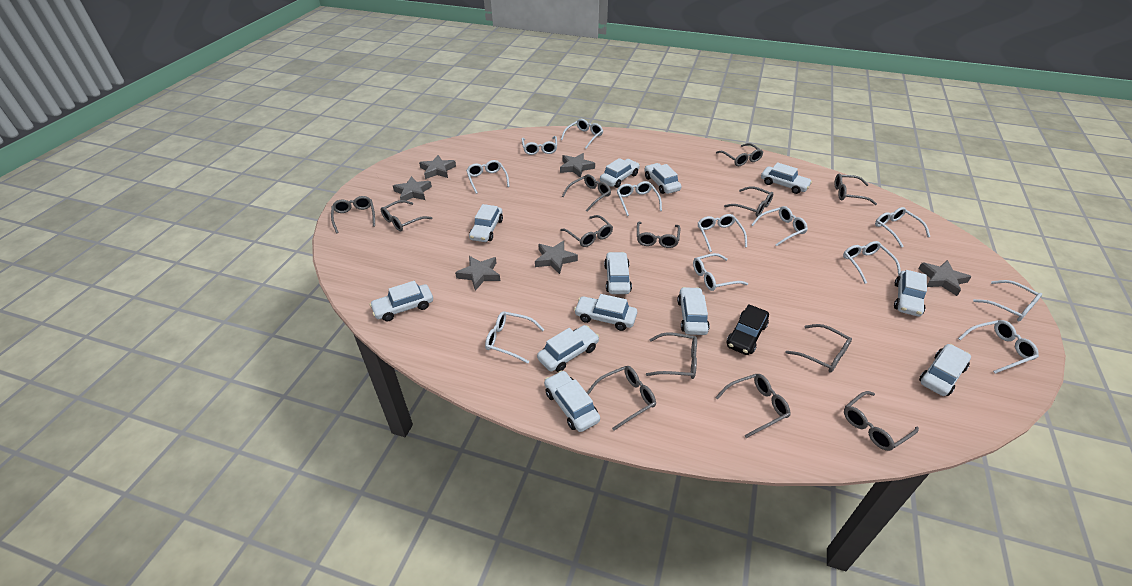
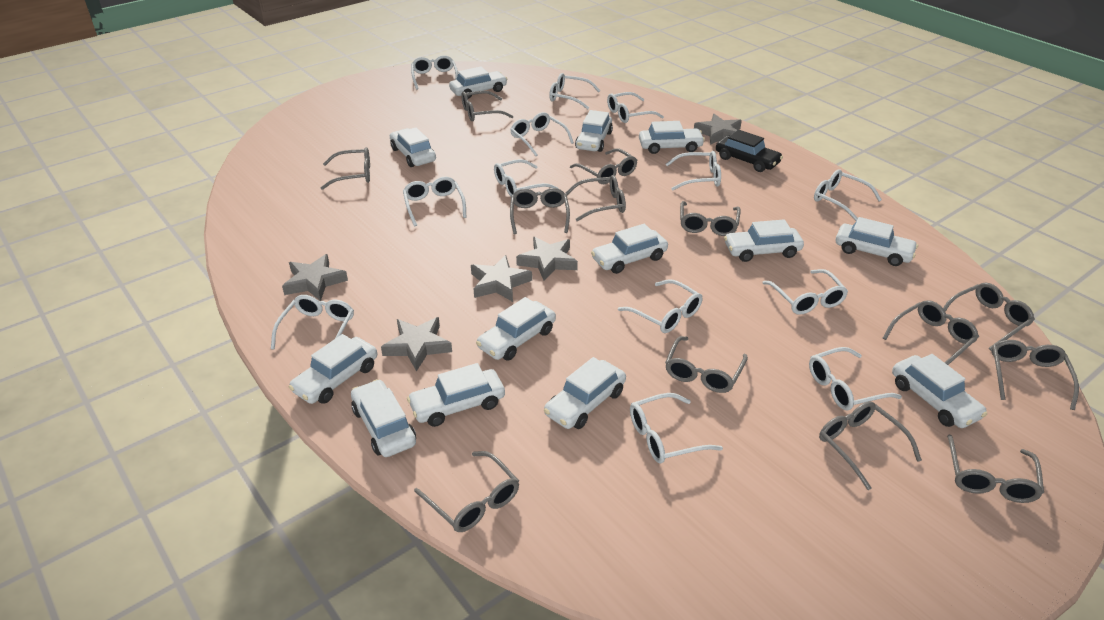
grey star: 6 -> 5
white car: 12 -> 13
white glasses: 12 -> 13

